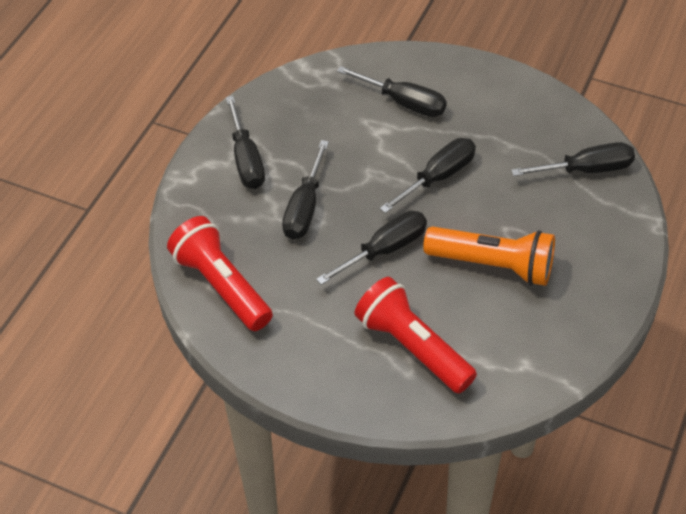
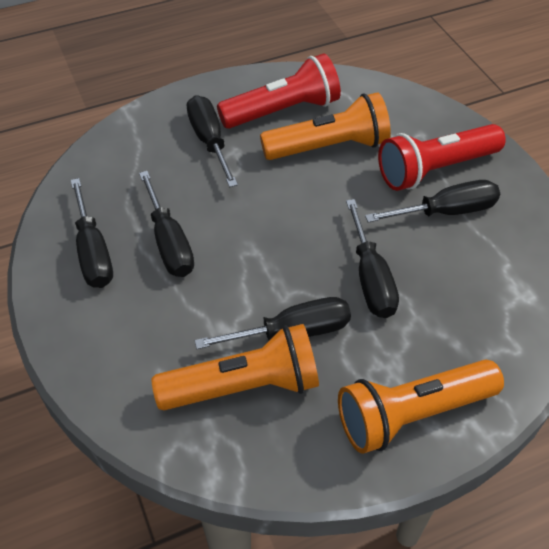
orange flashlight: 1 -> 3

